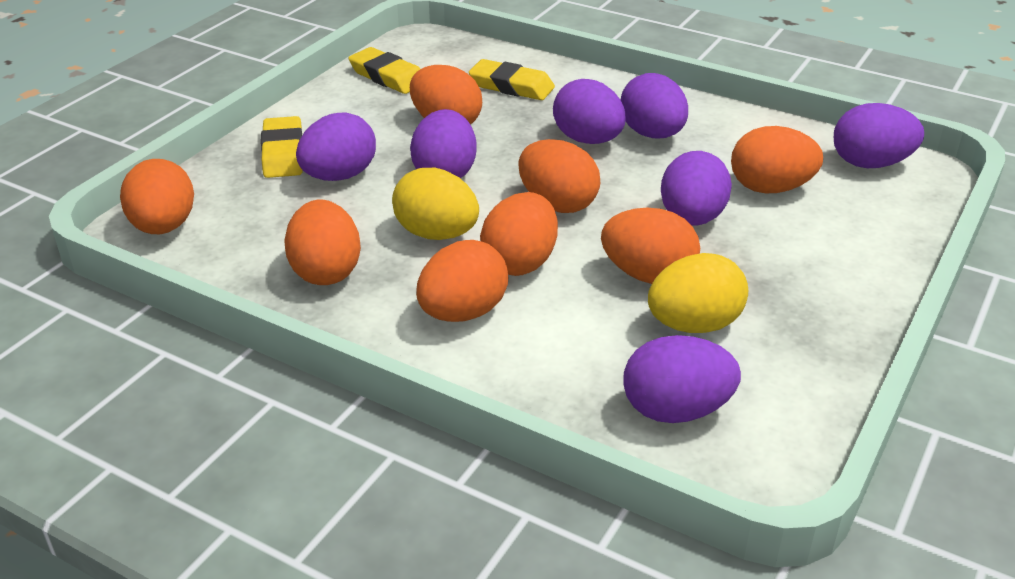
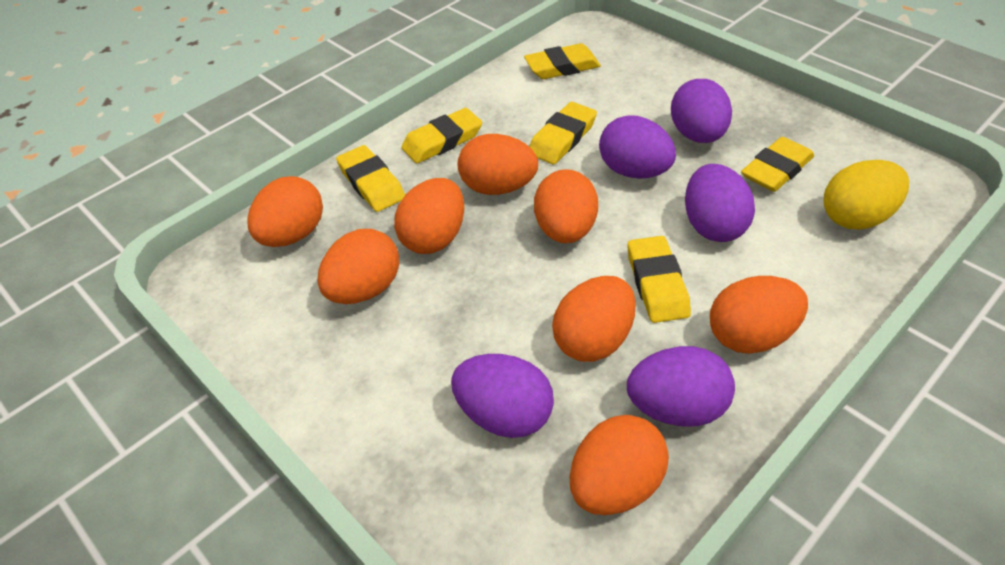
purple egg: 7 -> 5
yellow egg: 2 -> 1
yellow eraser: 3 -> 6

